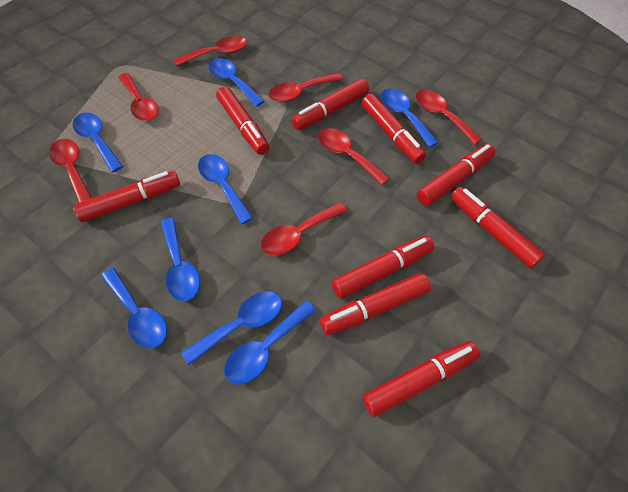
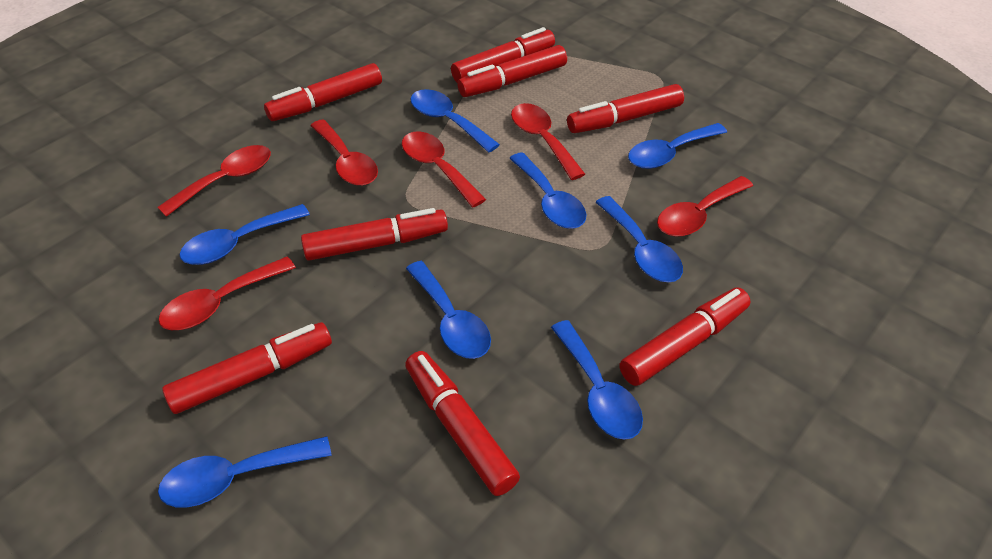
red marker: 9 -> 8
red spoon: 7 -> 6

